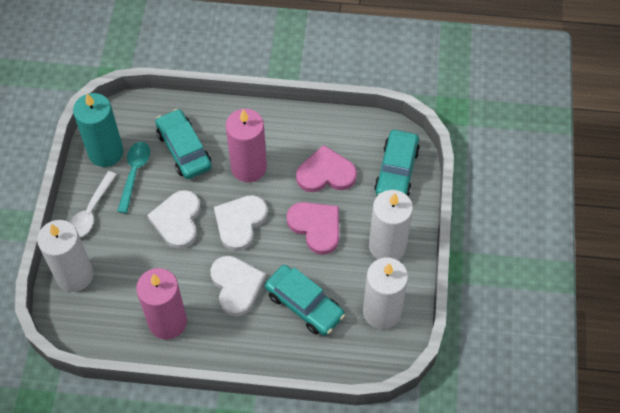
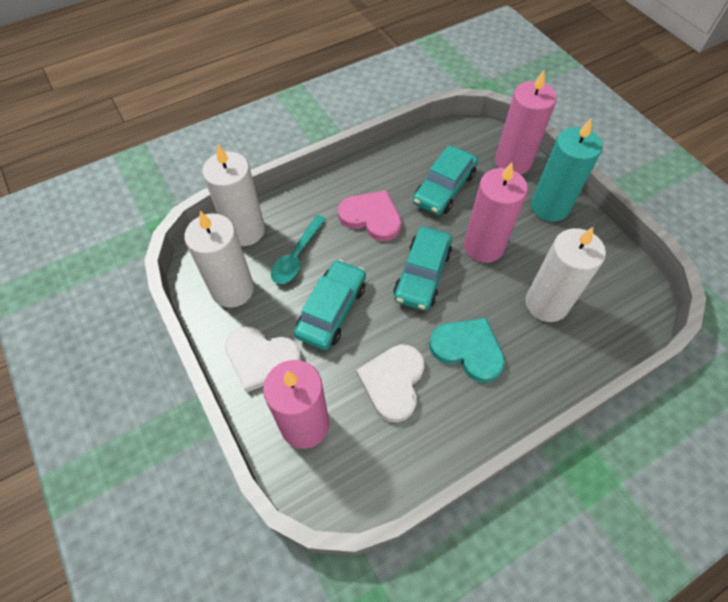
pink candle: 2 -> 3
pink heart: 2 -> 1
turquoise heart: 0 -> 1
white heart: 3 -> 2
white spoon: 1 -> 0

